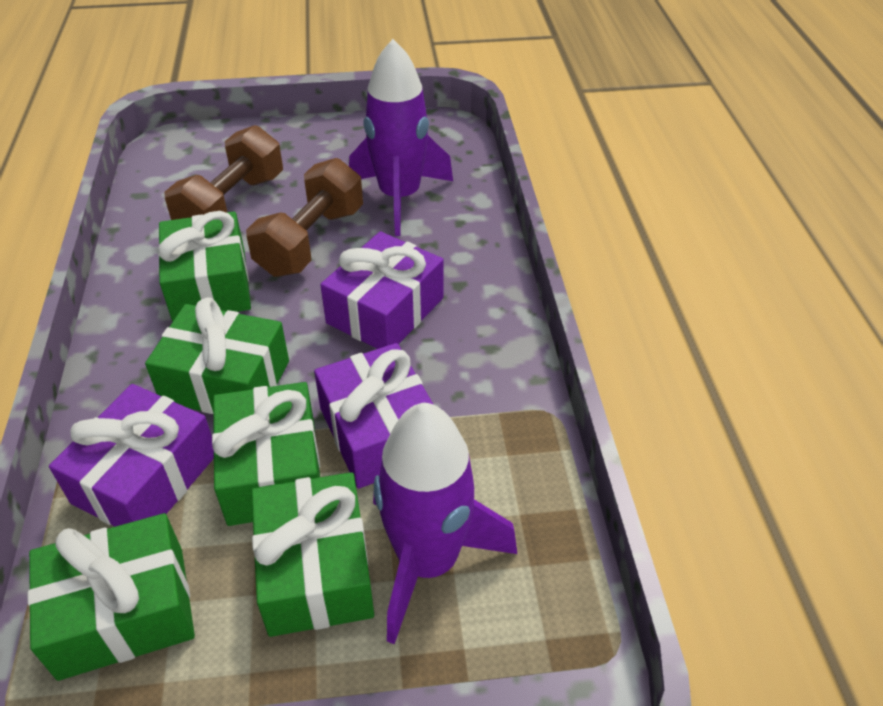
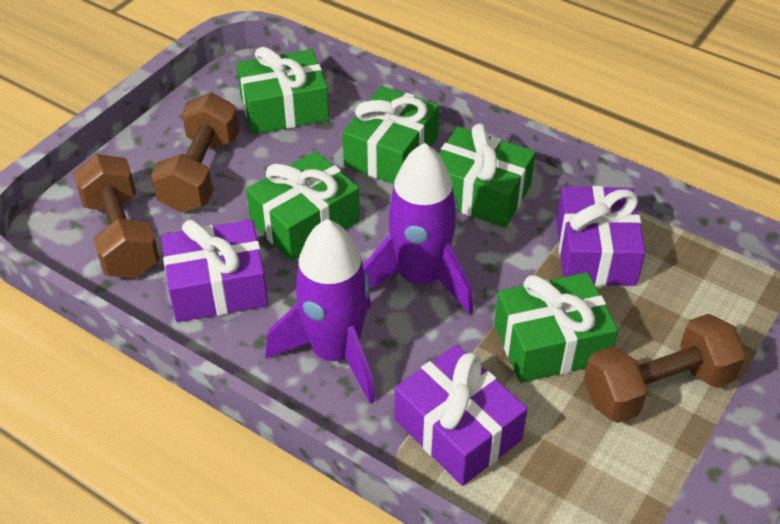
brown dumbbell: 2 -> 3

